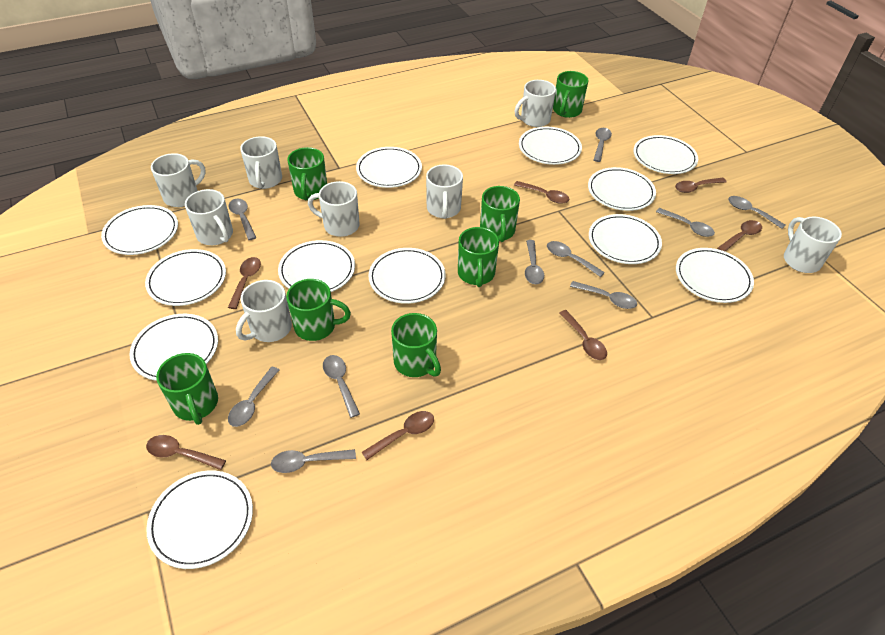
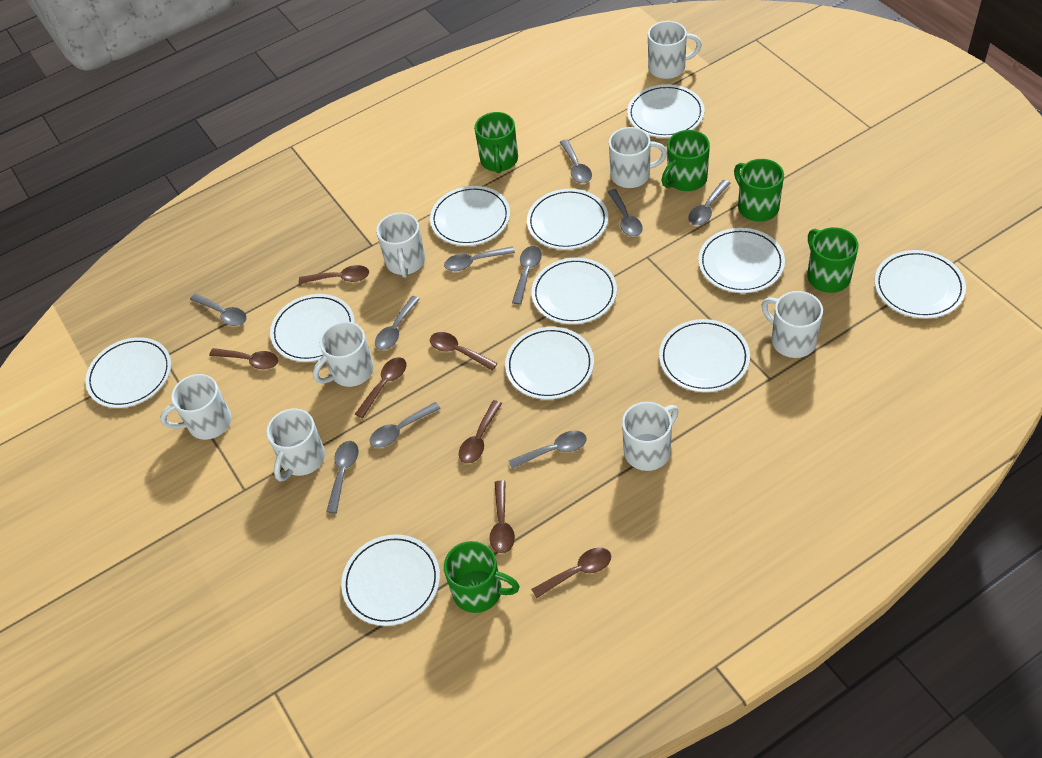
green mug: 7 -> 5
white plate: 12 -> 11

